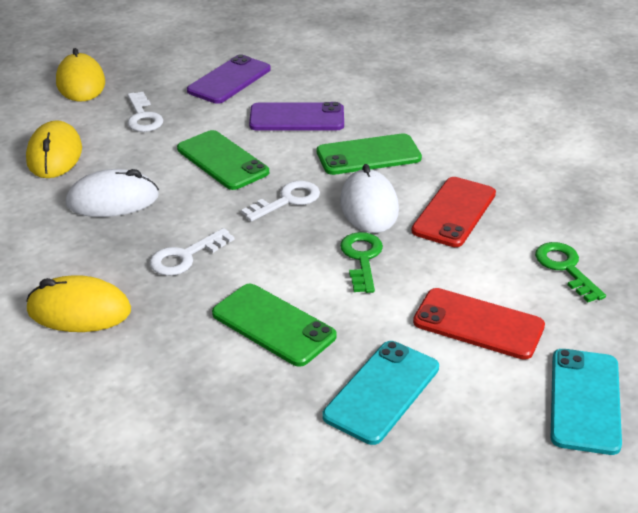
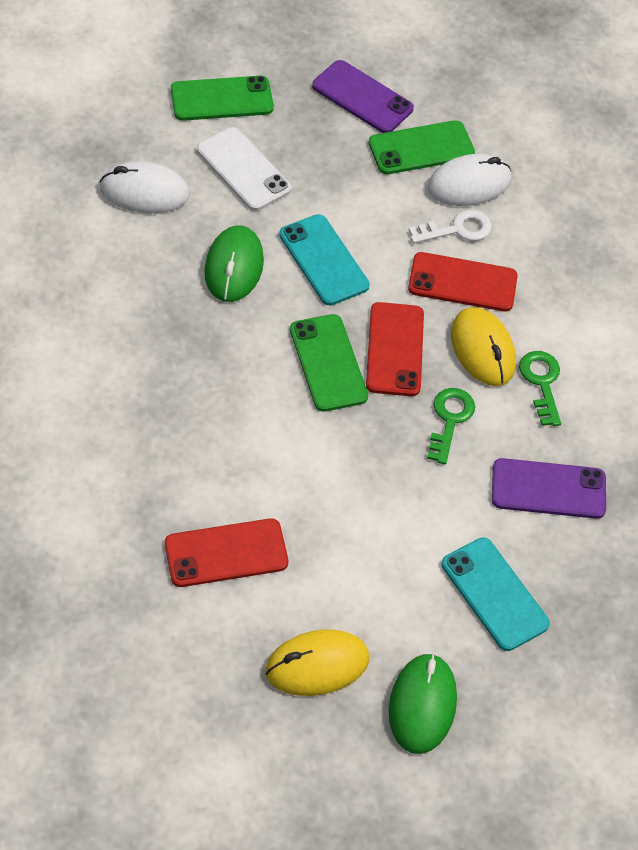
green mouse: 0 -> 2
red phone: 2 -> 3
white key: 3 -> 1
white phone: 0 -> 1
yellow mouse: 3 -> 2

